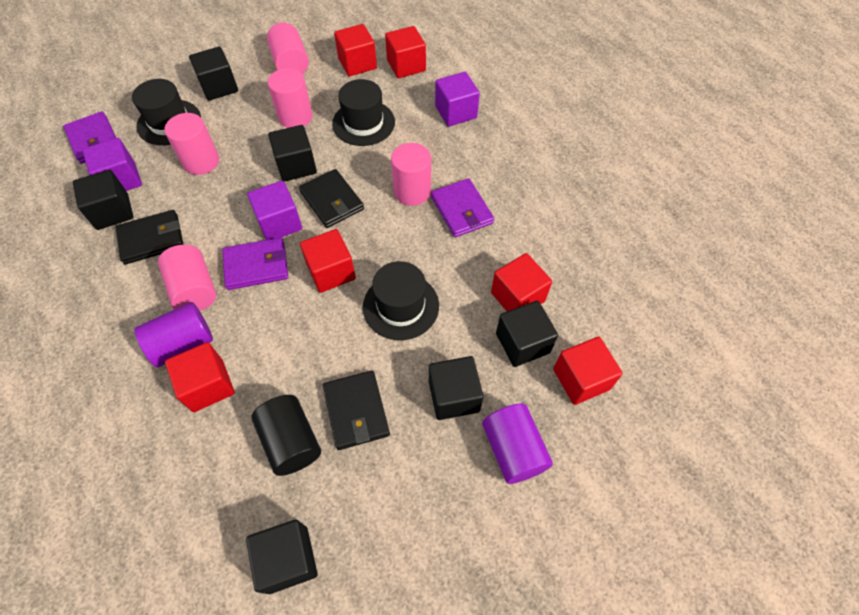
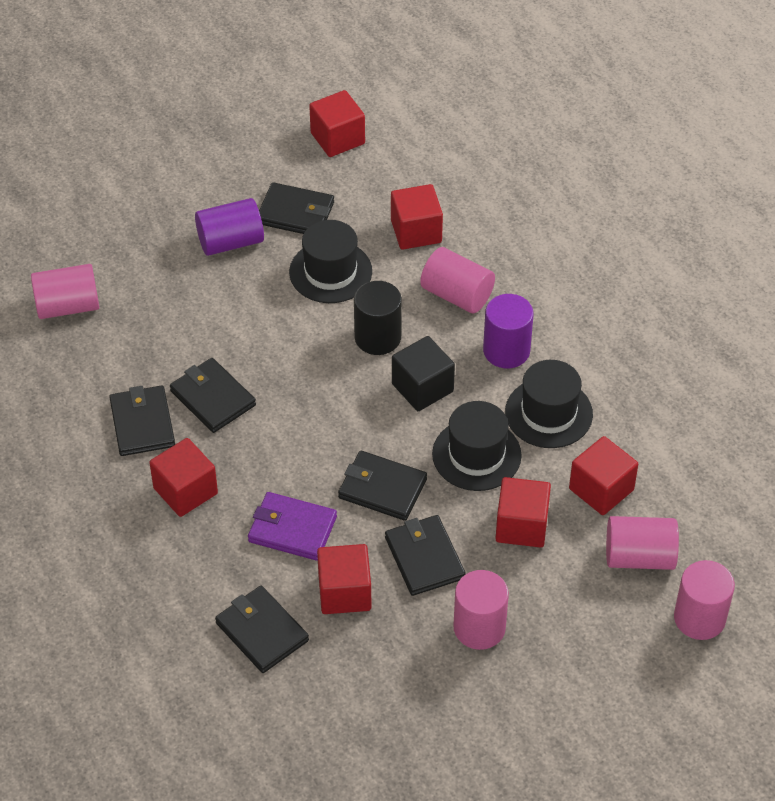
black cube: 6 -> 1
black wallet: 3 -> 6
purple cube: 3 -> 0
purple wallet: 3 -> 1

